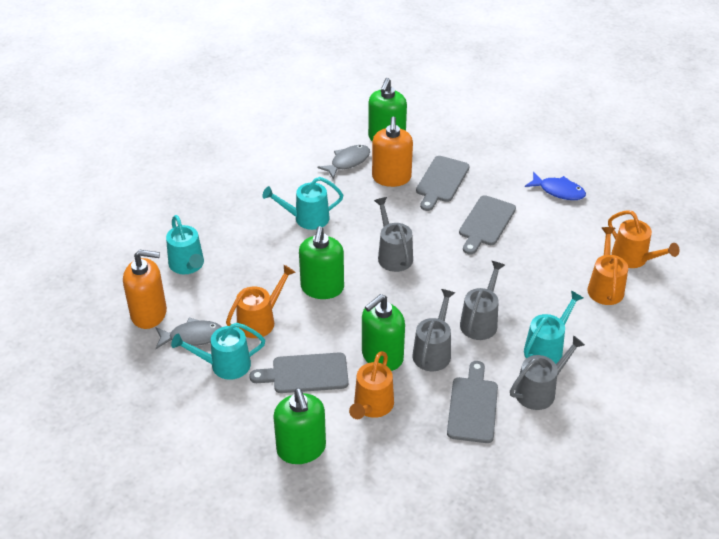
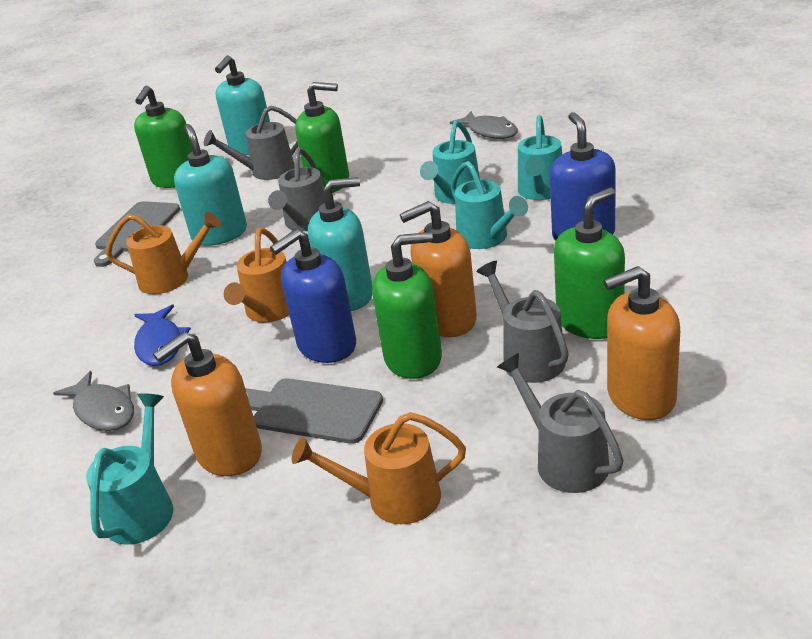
blue soap dispenser: 0 -> 2
grey cutting board: 4 -> 2
orange soap dispenser: 2 -> 3
orange watering can: 4 -> 3
turquoise soap dispenser: 0 -> 3

